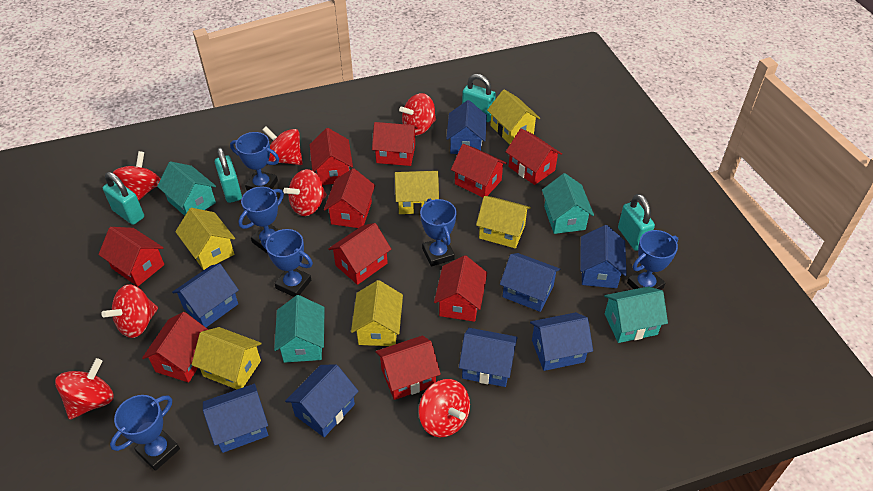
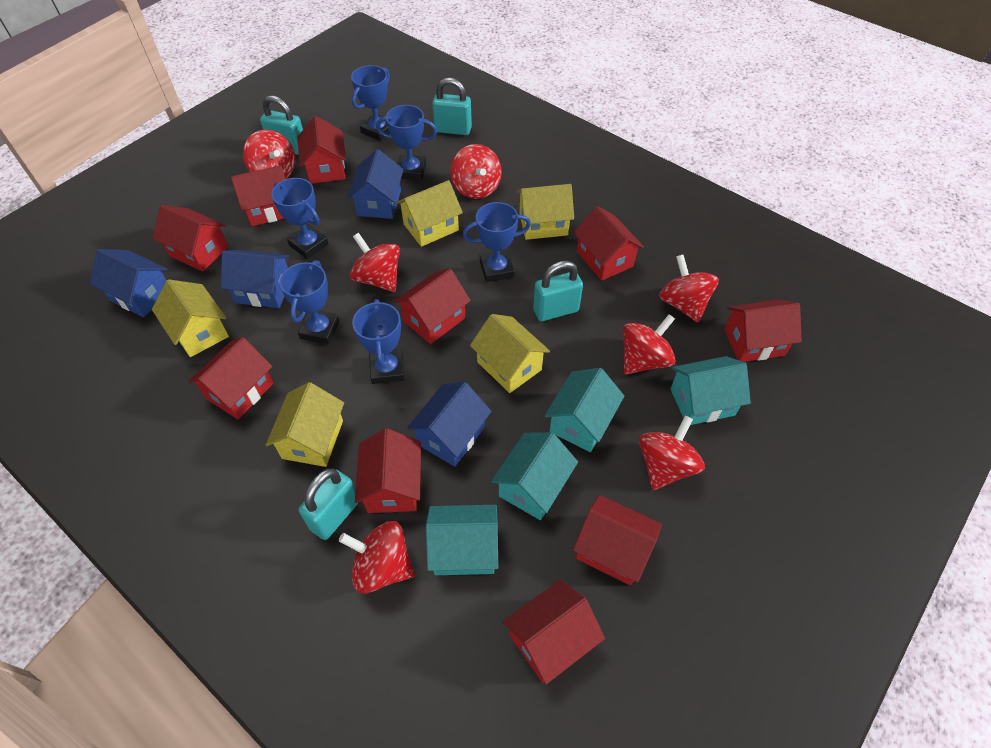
blue house: 8 -> 4
yellow house: 6 -> 5

